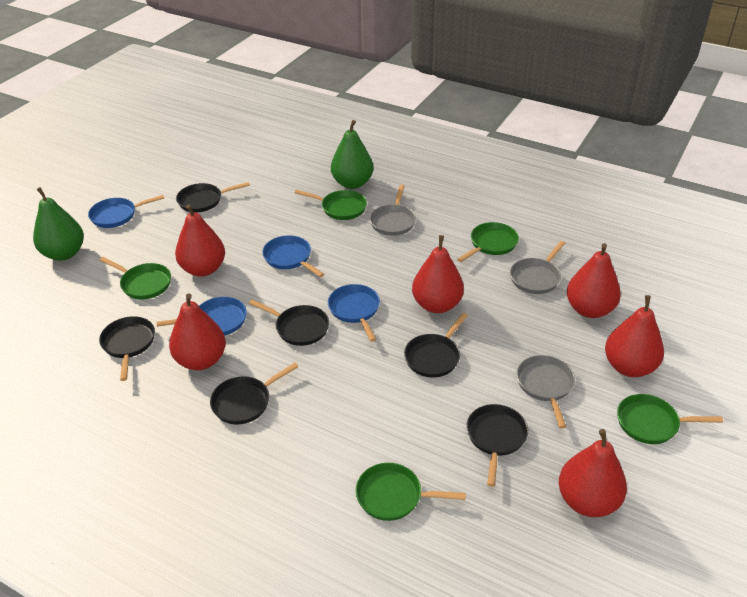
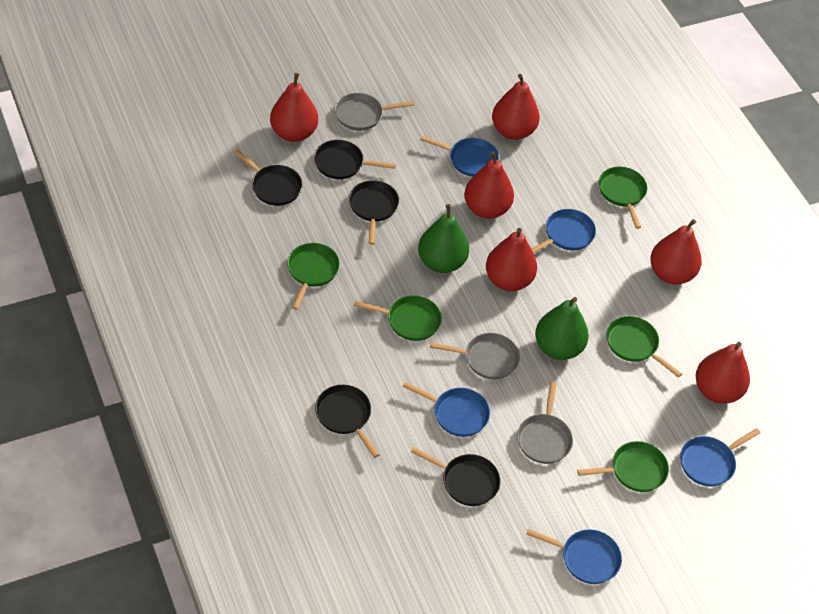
black pan: 6 -> 5
blue pan: 4 -> 5

